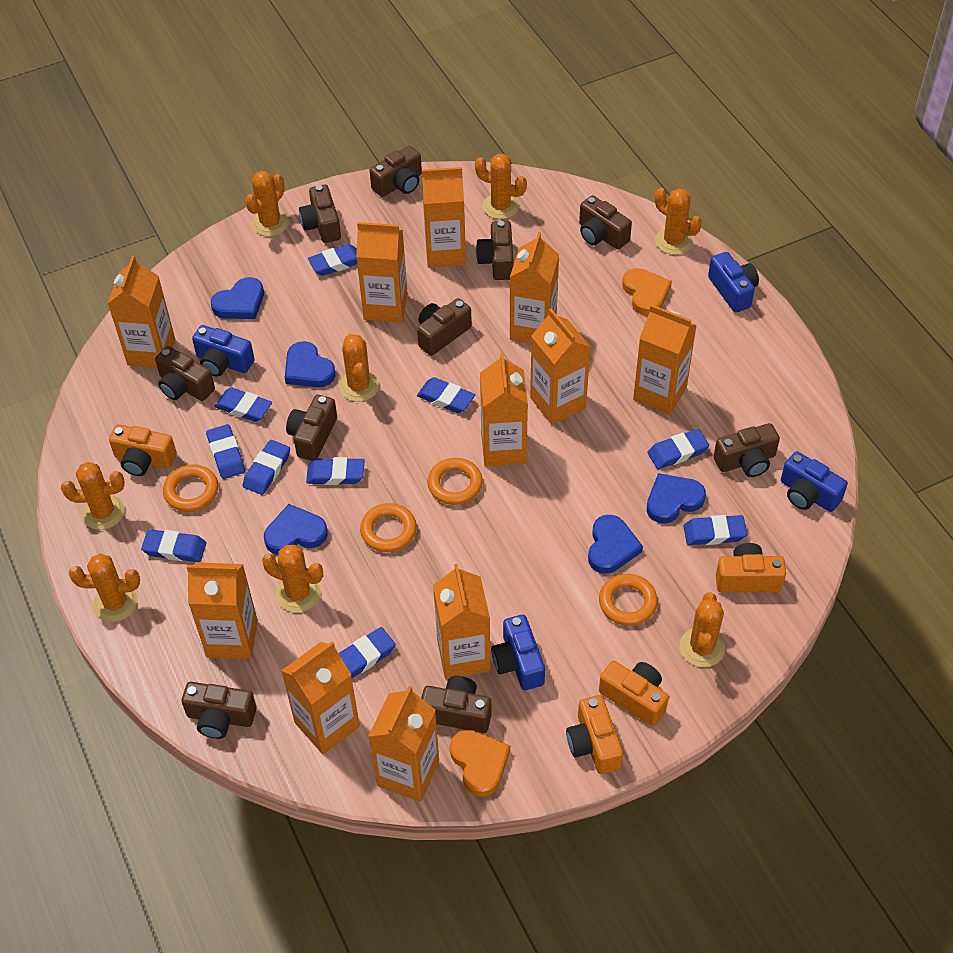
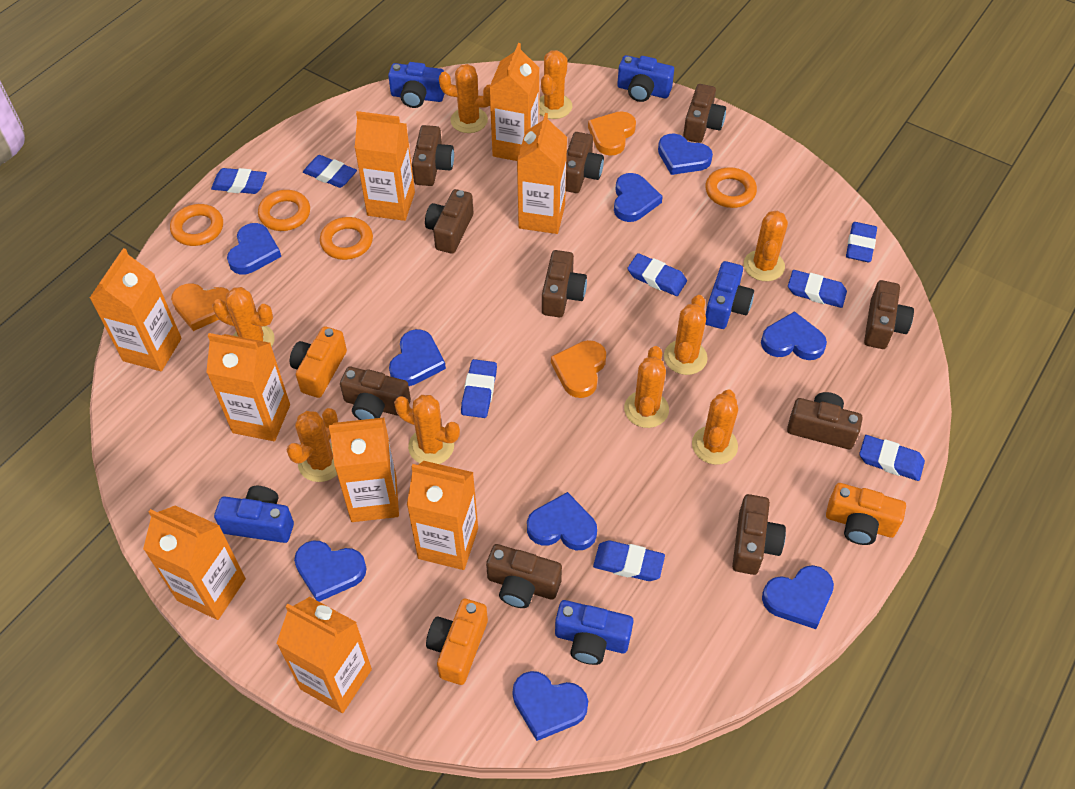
blue camera: 4 -> 5
blue eraser: 10 -> 8
blue heart: 5 -> 9
orange cactus: 8 -> 9
orange camera: 4 -> 3
orange carton: 11 -> 9
orange heart: 2 -> 3

